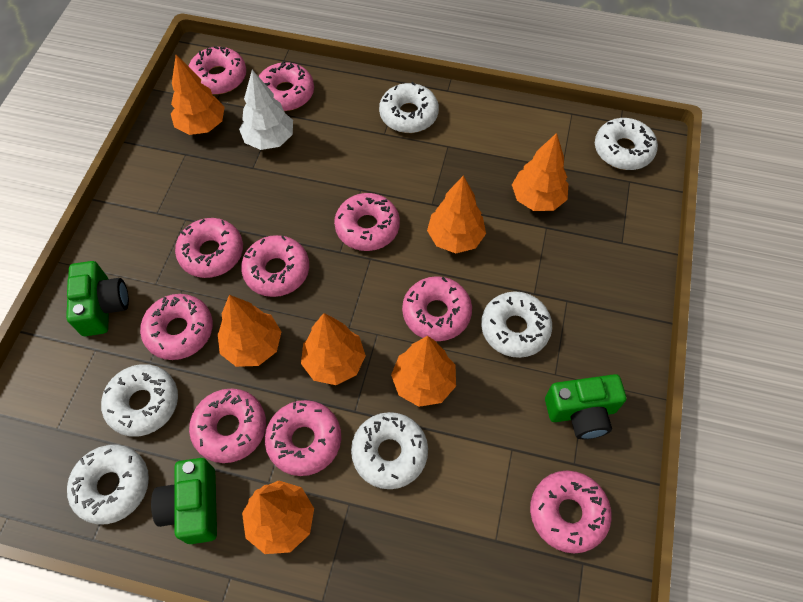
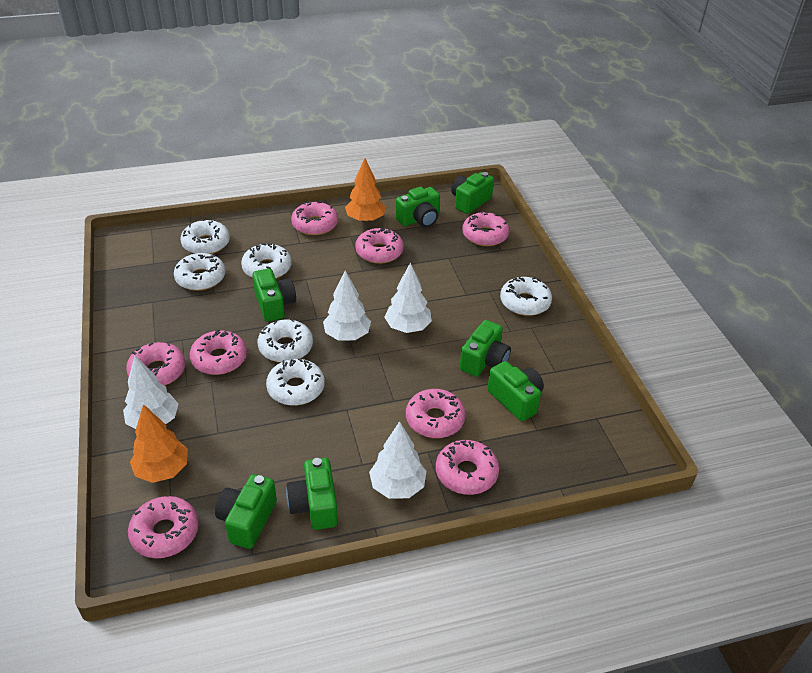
green camera: 3 -> 7
orange tree: 7 -> 2
pink donut: 10 -> 8
white tree: 1 -> 4

